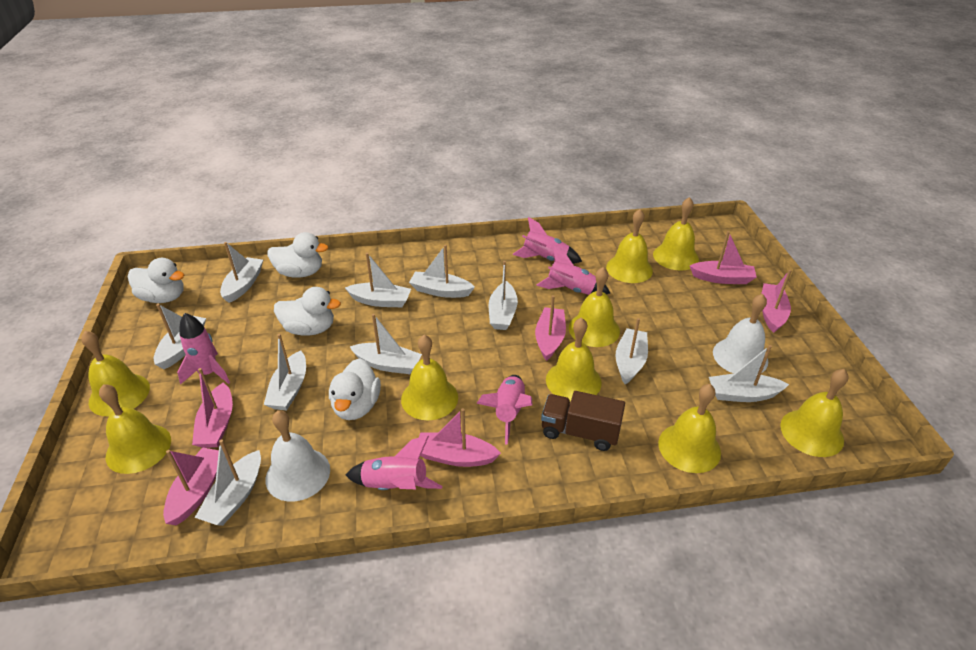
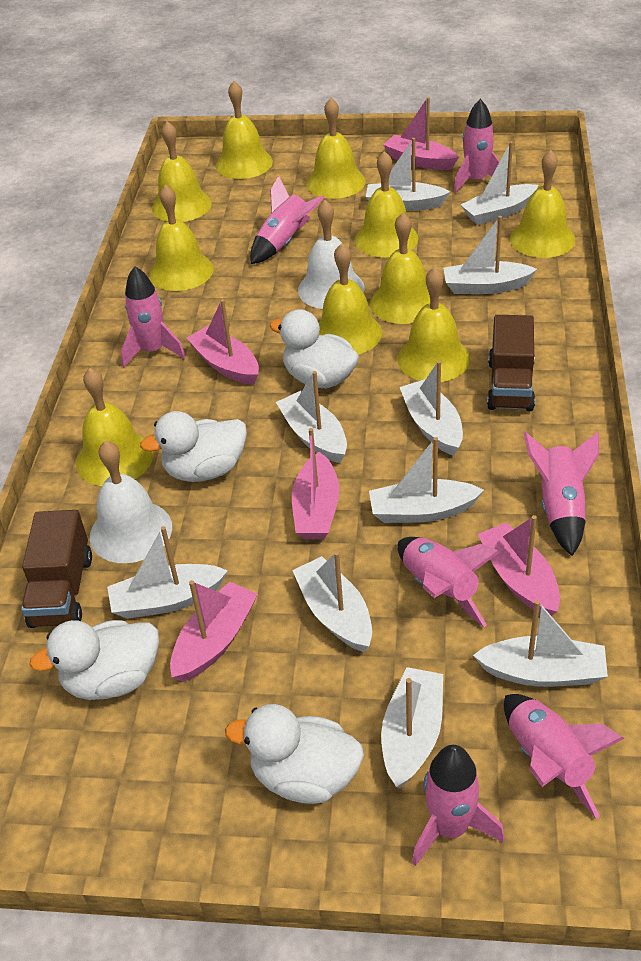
brown truck: 1 -> 2
pink boat: 6 -> 5
pink rocket: 5 -> 7
yellow bell: 9 -> 10

